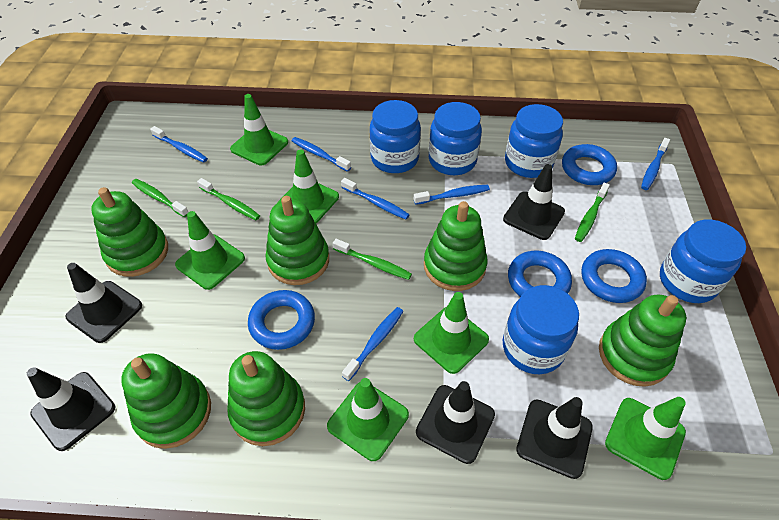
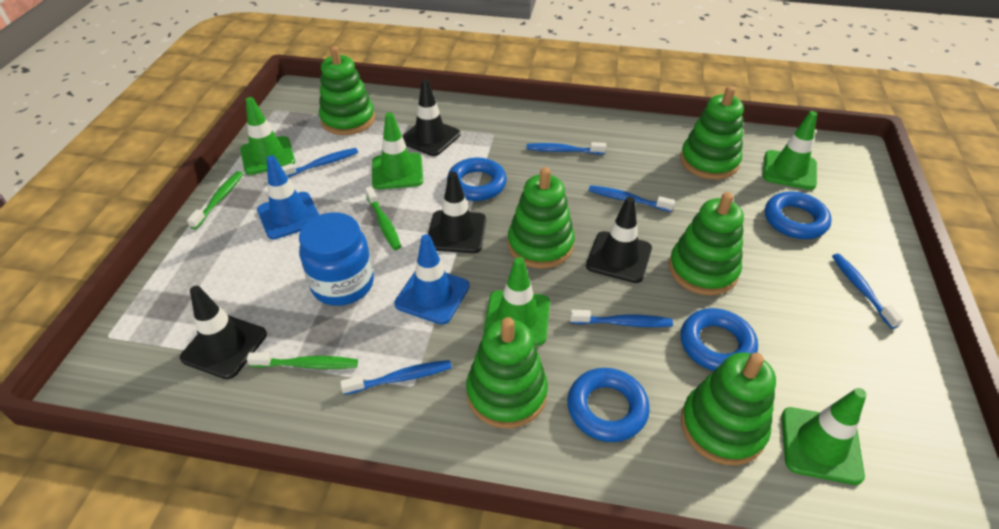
black traffic cone: 5 -> 4
blue jar: 5 -> 1
blue traffic cone: 0 -> 2
green toothbrush: 4 -> 3
green traffic cone: 6 -> 5

